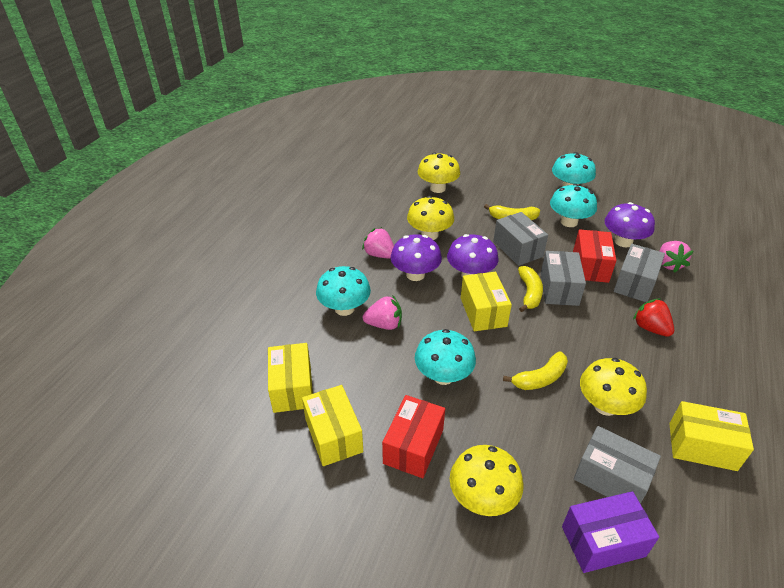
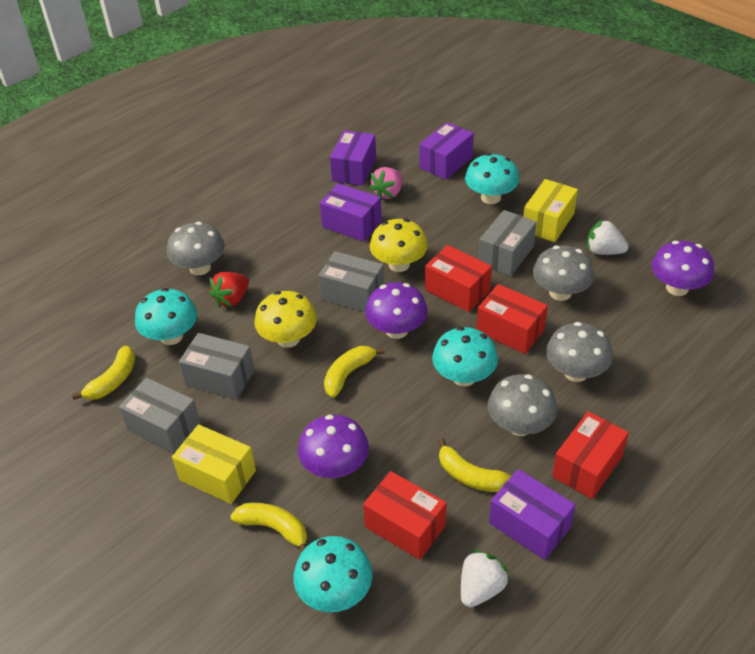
grey mushroom: 0 -> 4
pink strawberry: 3 -> 1
purple box: 1 -> 4
red box: 2 -> 4
white strawberry: 0 -> 2
yellow banana: 3 -> 4
yellow box: 4 -> 2
yellow mushroom: 4 -> 2

